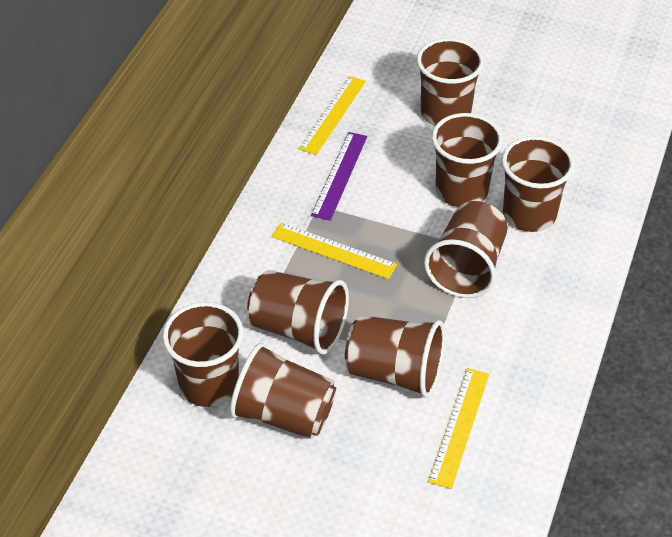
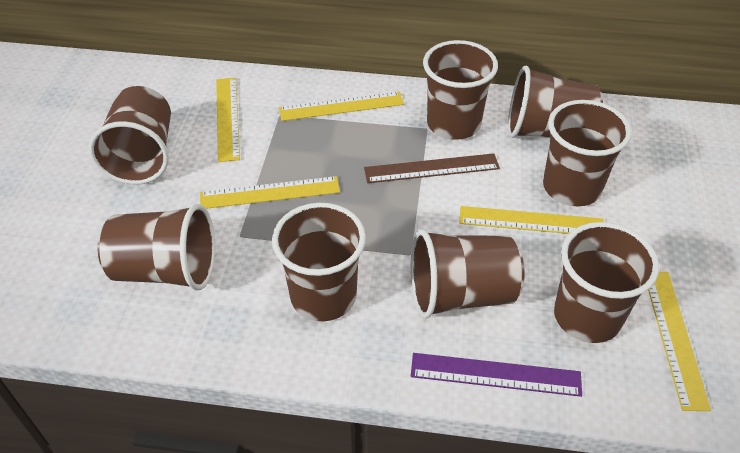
brown ruler: 0 -> 1
yellow ruler: 3 -> 5

